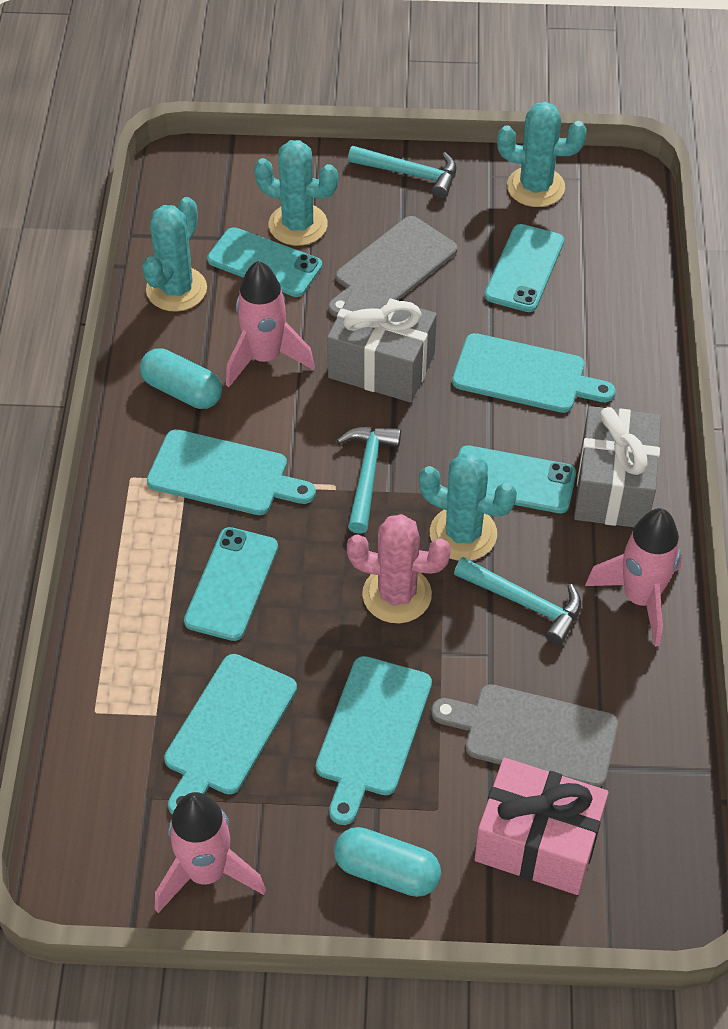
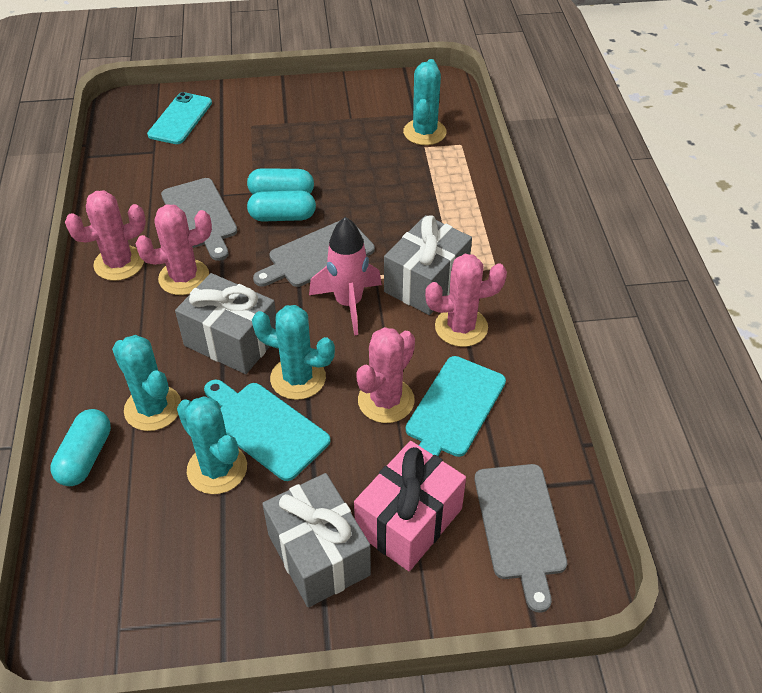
grey cutting board: 2 -> 3
grey gift: 2 -> 3
pink cactus: 1 -> 4
pink rocket: 3 -> 1
turquoise capsule: 2 -> 3
turquoise cutting board: 4 -> 2
turquoise hammer: 3 -> 0
turquoise phone: 4 -> 1

